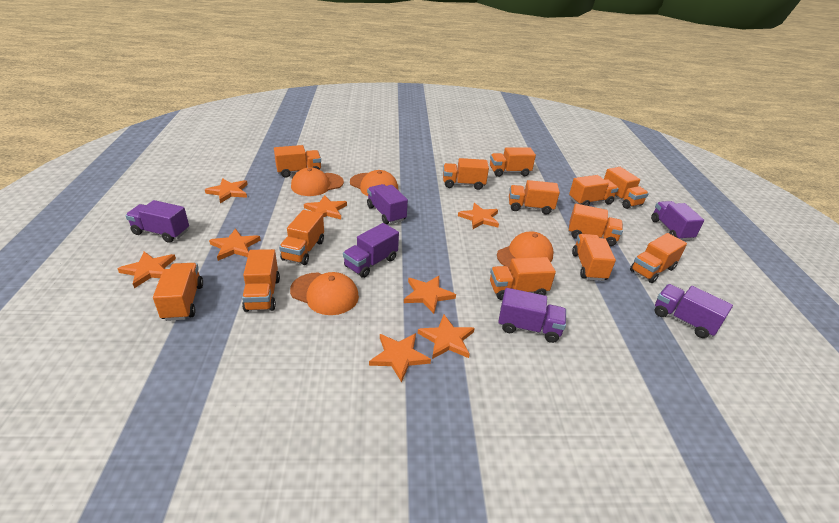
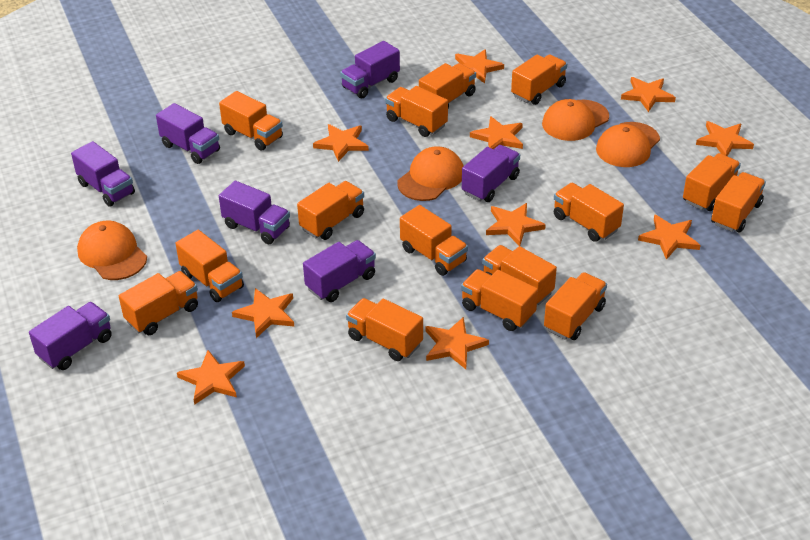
orange star: 8 -> 10
orange truck: 13 -> 15
purple truck: 6 -> 7

